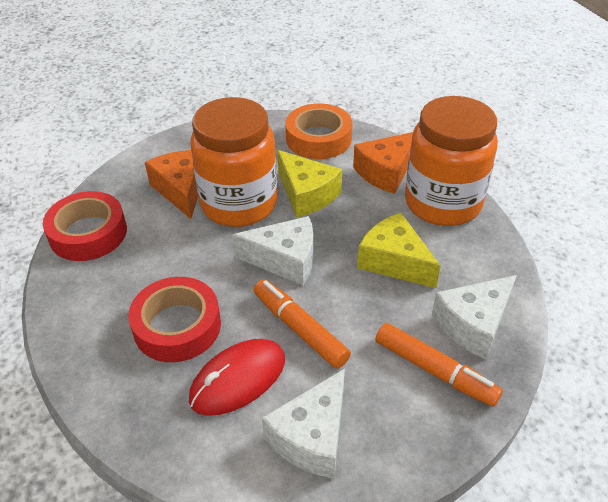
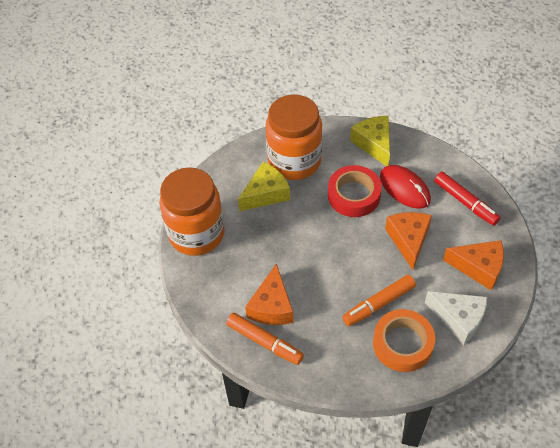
orange cheese: 2 -> 3
red marker: 0 -> 1
red tape: 2 -> 1
white cheese: 3 -> 1

